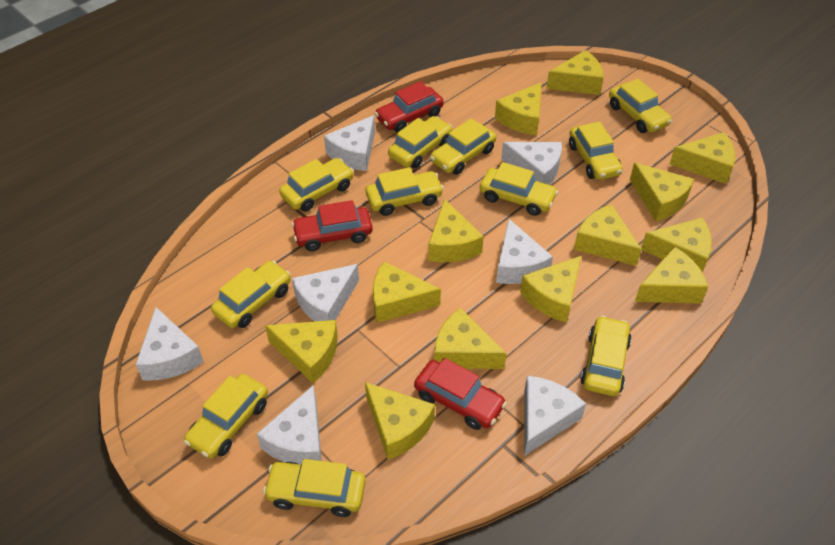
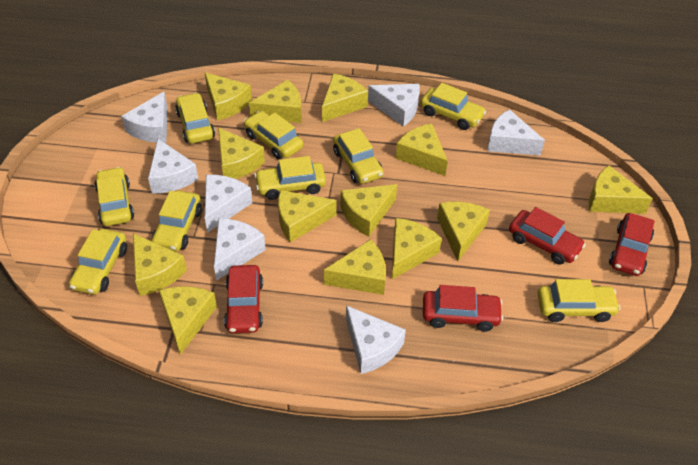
red car: 3 -> 4
yellow car: 11 -> 9

